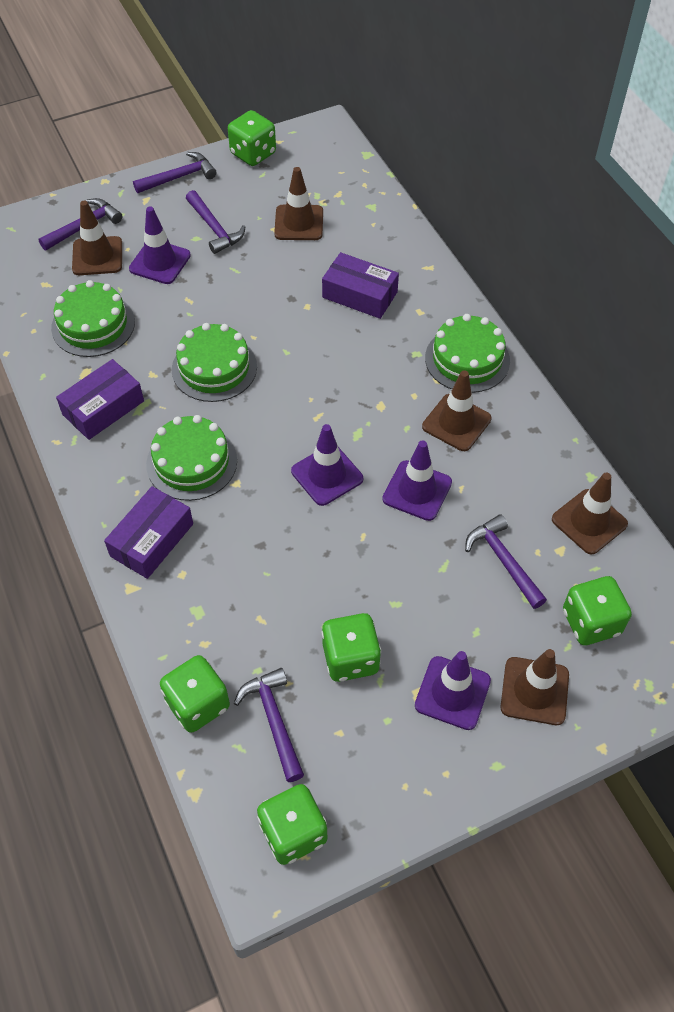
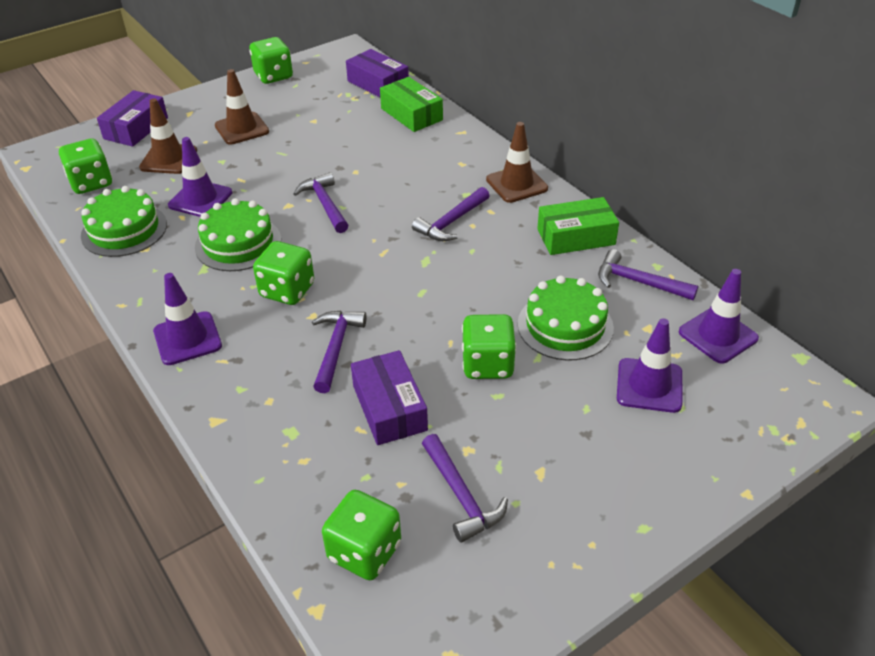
brown traffic cone: 5 -> 3
green box: 0 -> 2
green cake: 4 -> 3

